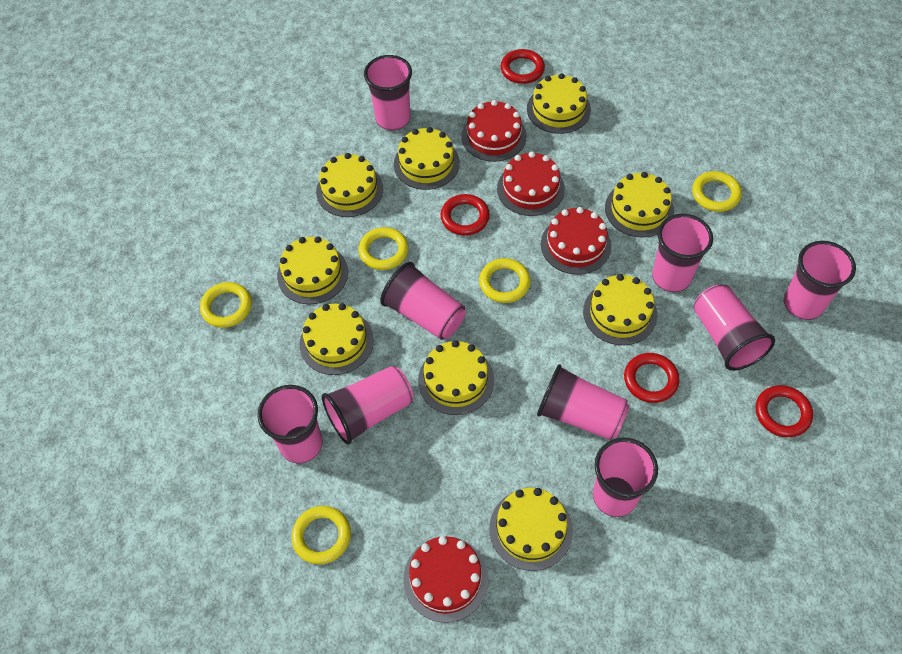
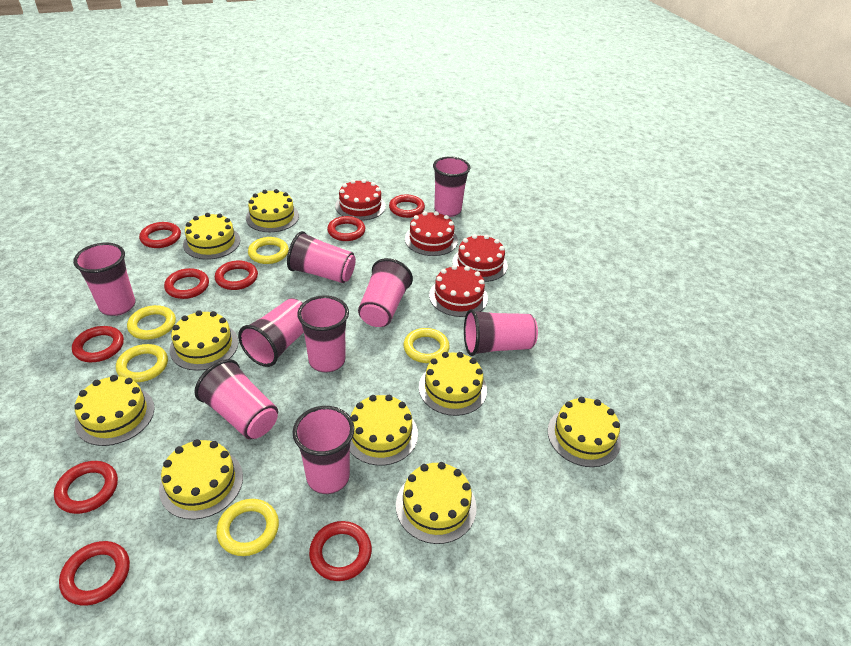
red ring: 4 -> 9

